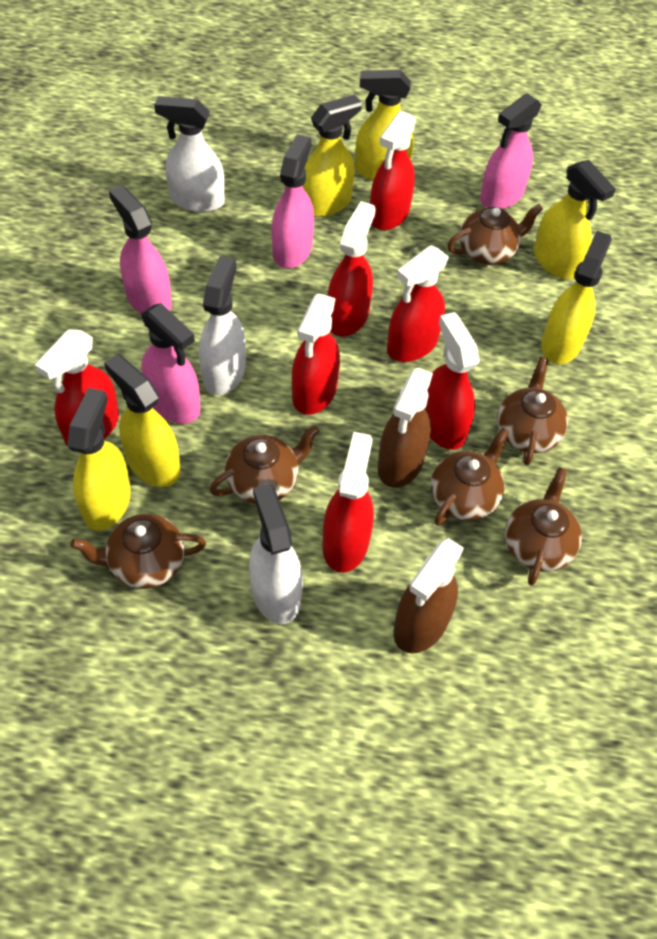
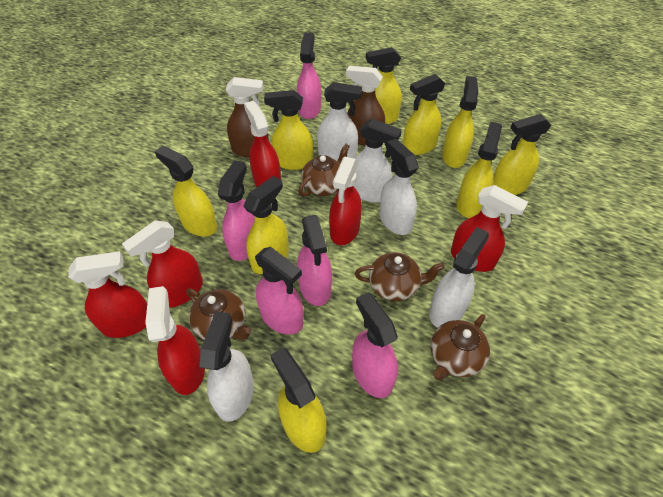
brown teapot: 6 -> 4
pink spray bottle: 4 -> 5
red spray bottle: 7 -> 6
white spray bottle: 3 -> 5
yellow spray bottle: 6 -> 9

